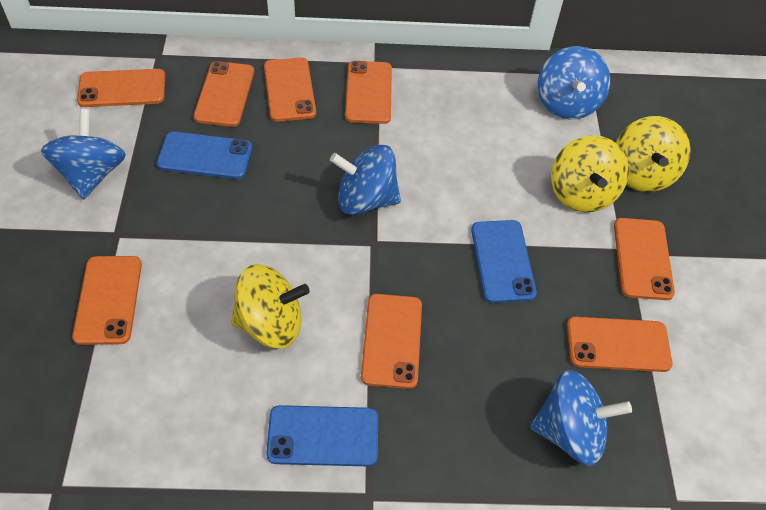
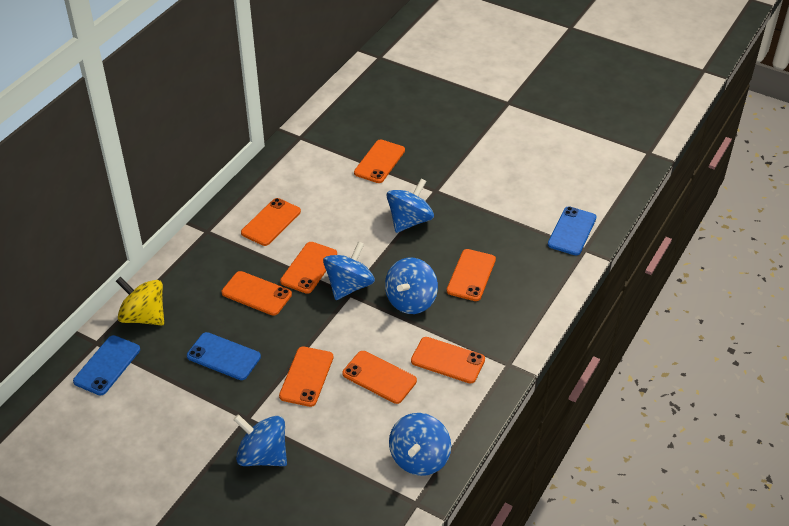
blue spinning top: 4 -> 5
yellow spinning top: 3 -> 1

